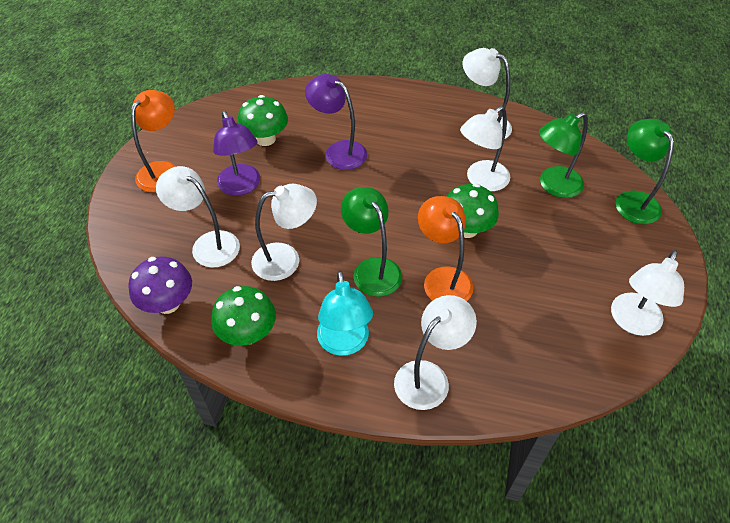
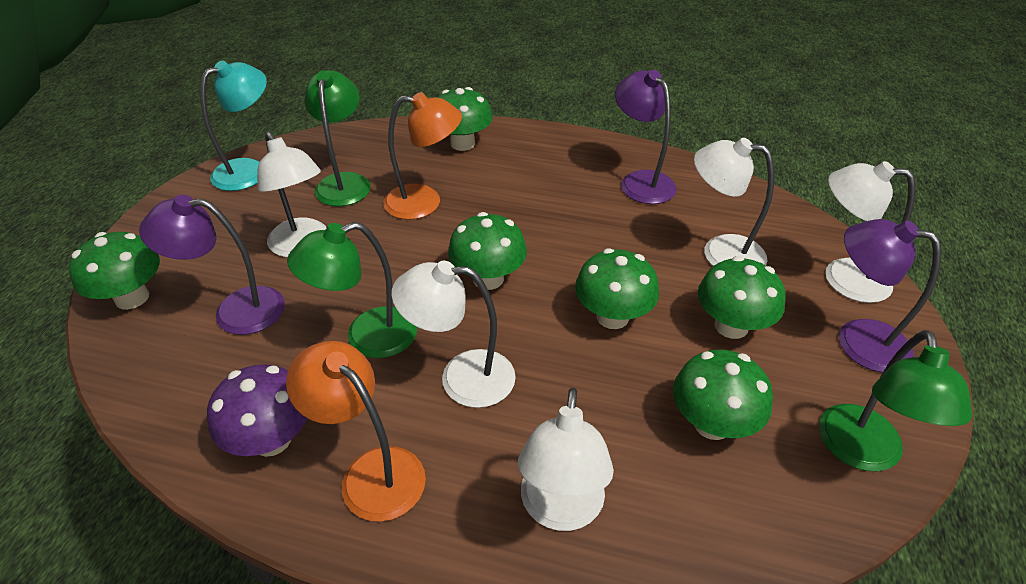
green mushroom: 3 -> 6
purple lamp: 2 -> 3
white lamp: 6 -> 5

